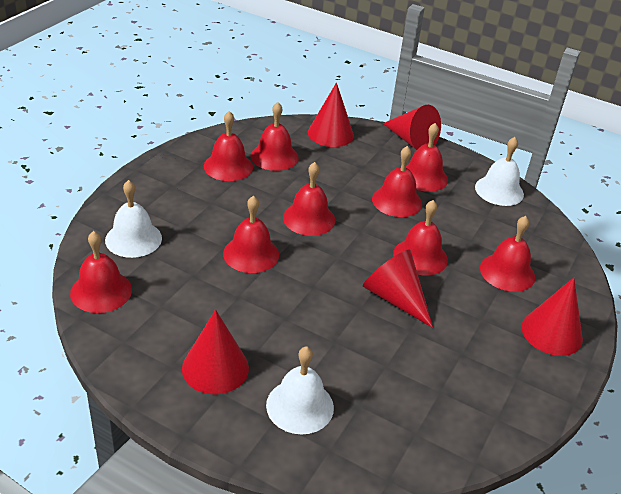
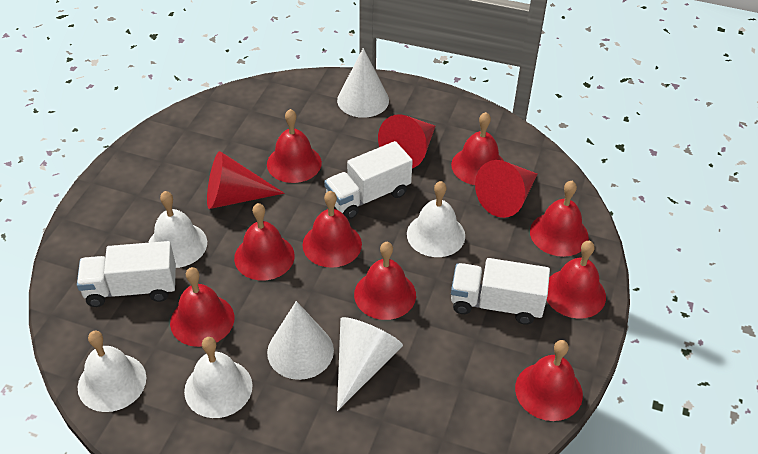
red cone: 5 -> 3
white bell: 3 -> 4
white cone: 0 -> 3
white truck: 0 -> 3

